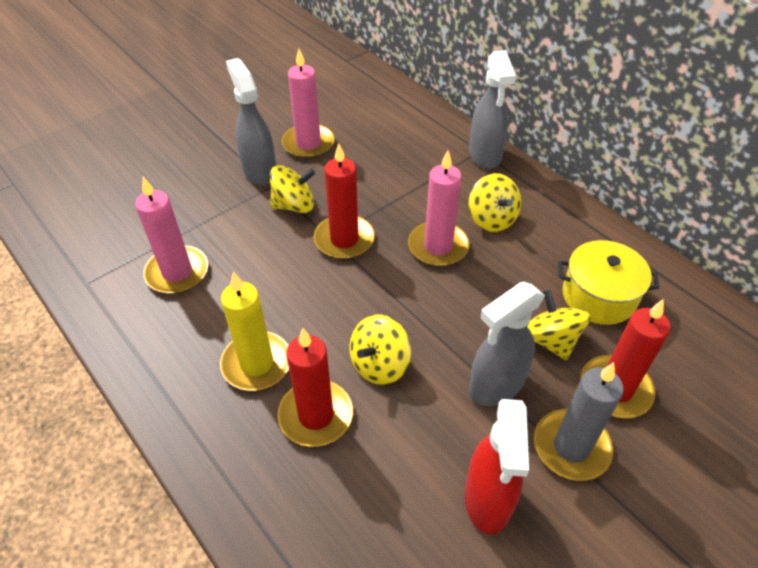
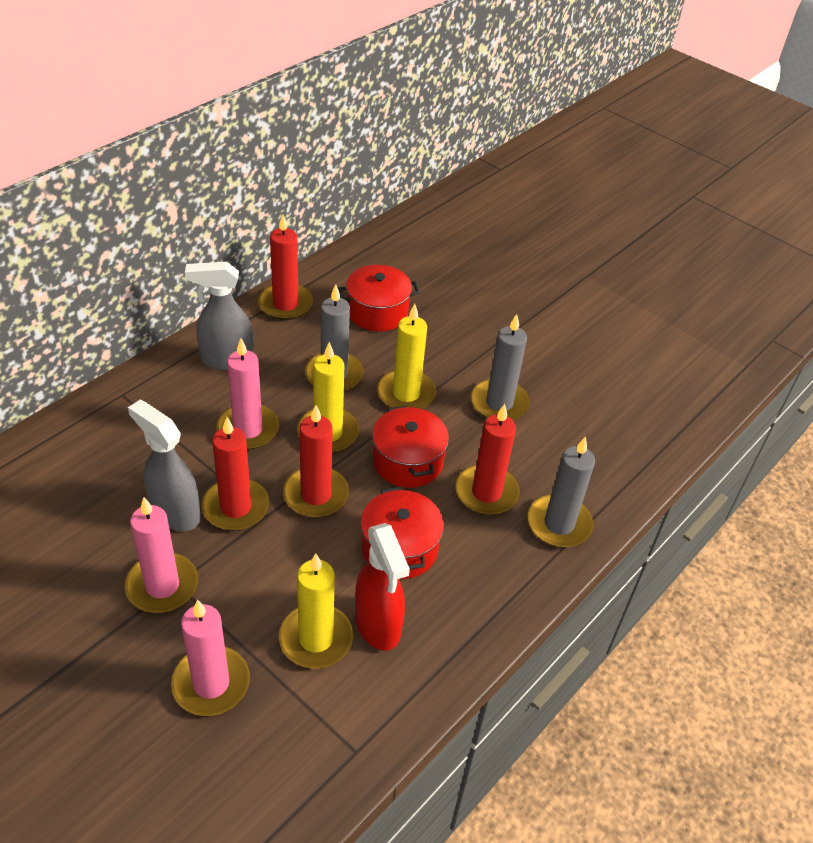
grey candle: 1 -> 3
grey spray bottle: 3 -> 2
red candle: 3 -> 4
red pot: 0 -> 3
yellow candle: 1 -> 3
yellow pot: 1 -> 0
yellow spinning top: 4 -> 0

